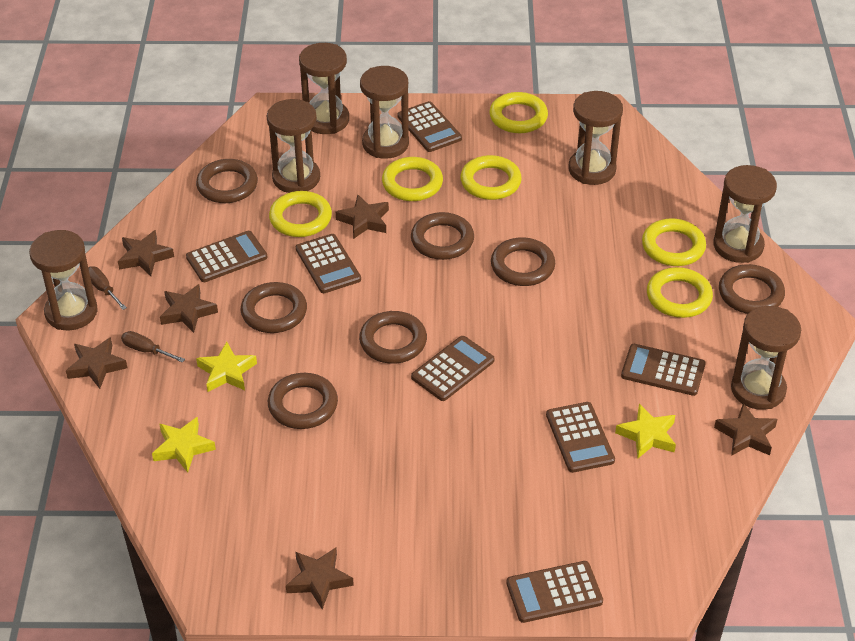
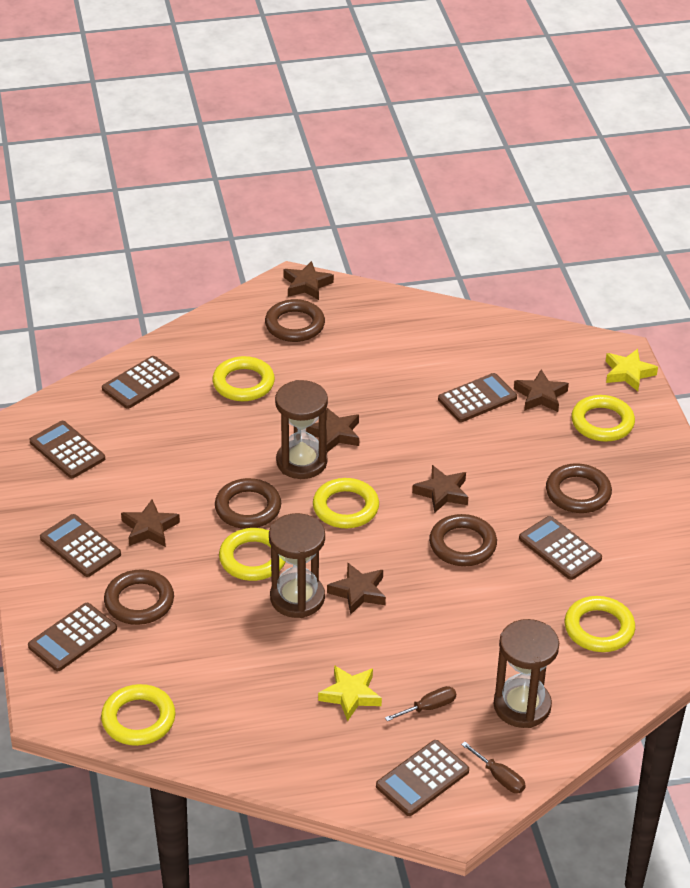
brown hourglass: 7 -> 3
brown ring: 7 -> 5
yellow star: 3 -> 2

